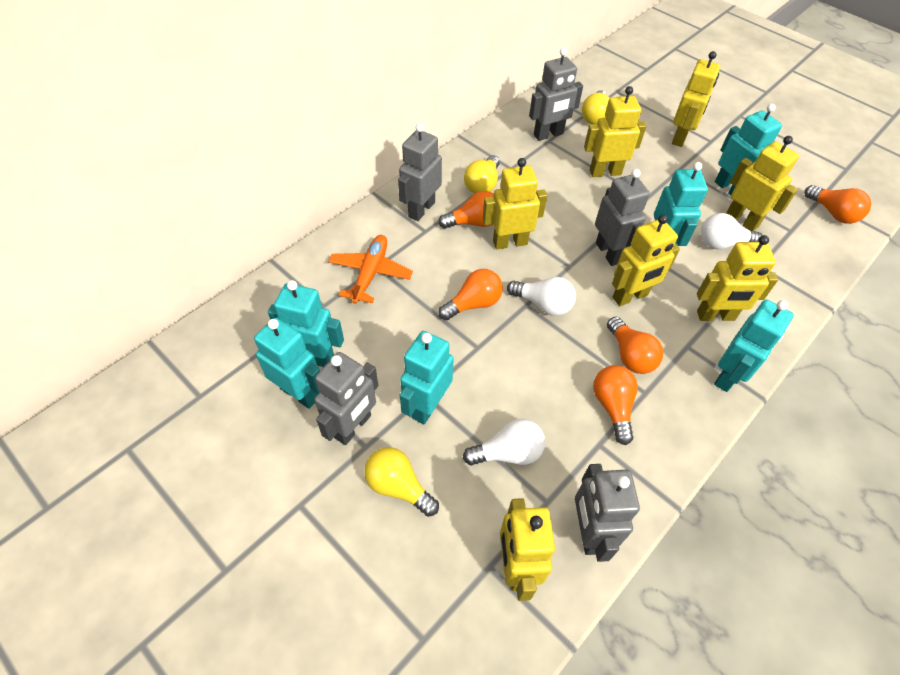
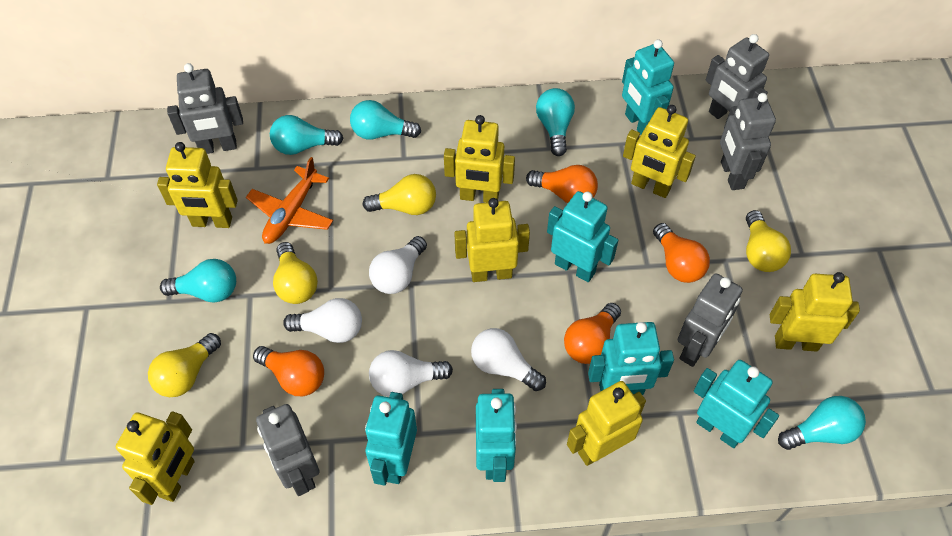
orange light bulb: 5 -> 4
turquoise light bulb: 0 -> 5
white light bulb: 3 -> 4
yellow light bulb: 3 -> 4

